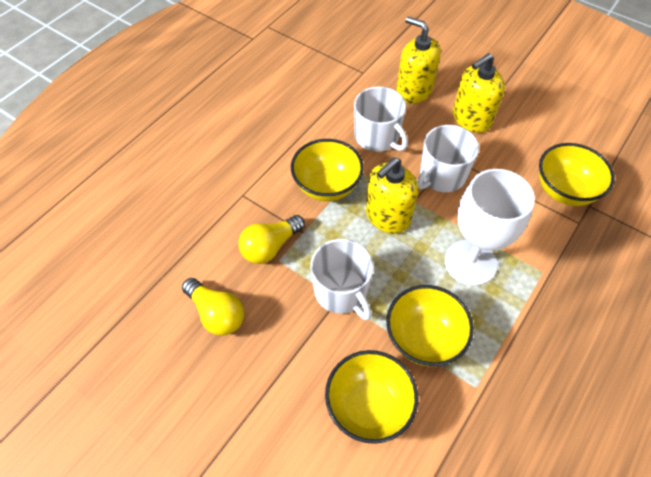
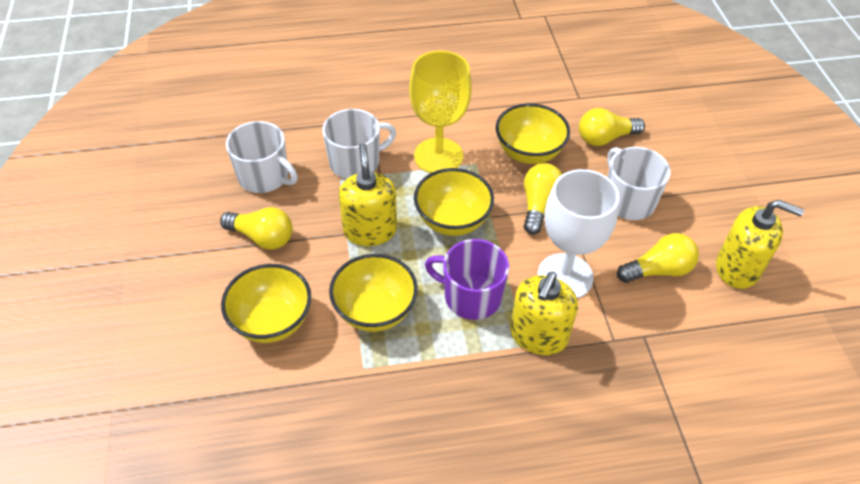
purple mug: 0 -> 1
yellow goblet: 0 -> 1
yellow light bulb: 2 -> 4

